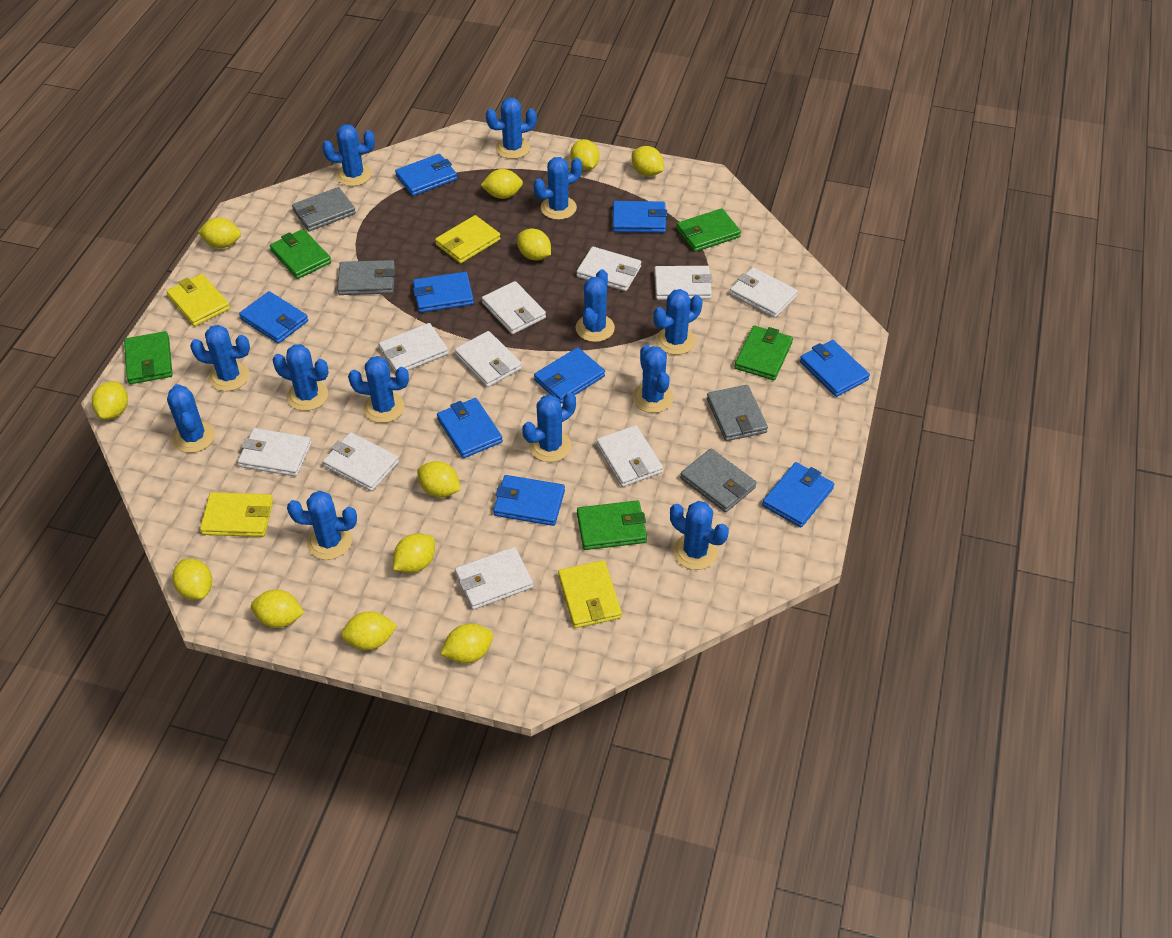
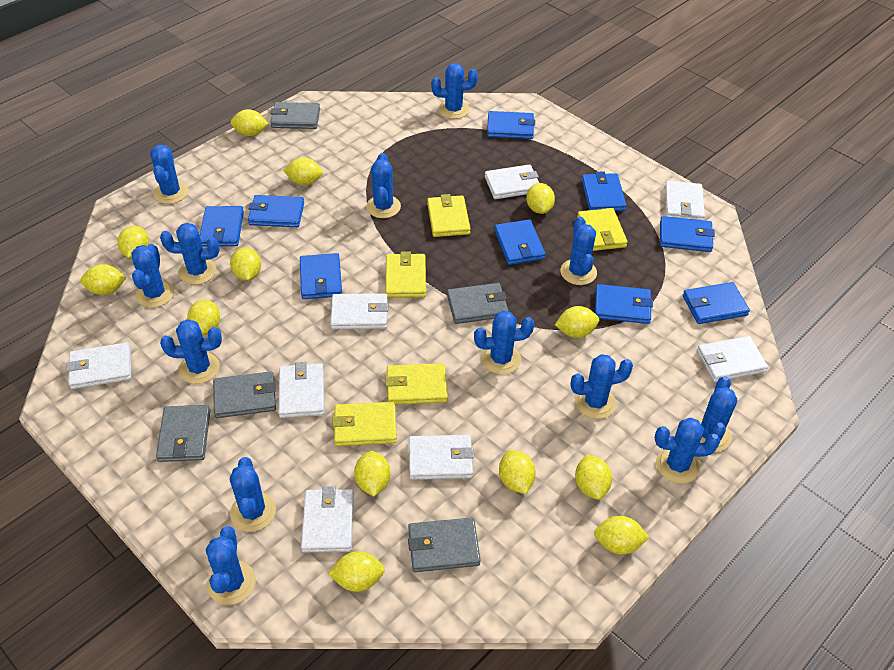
green wallet: 5 -> 0
grey wallet: 4 -> 5
white wallet: 10 -> 8
yellow lemon: 12 -> 13
yellow wallet: 4 -> 5

